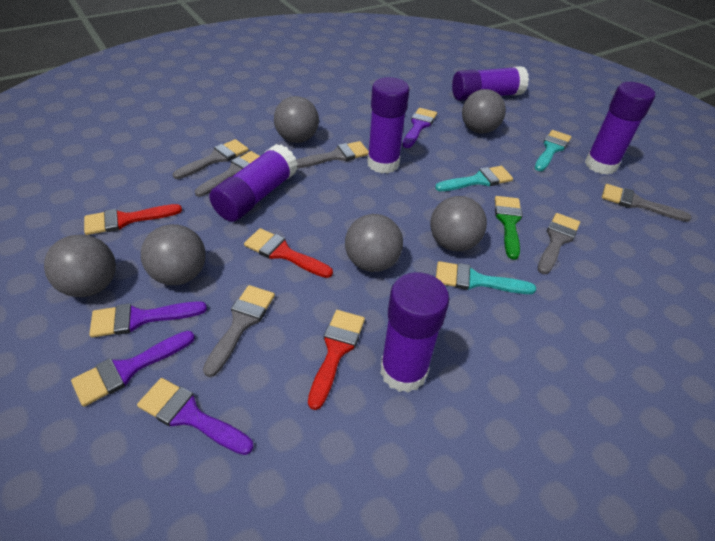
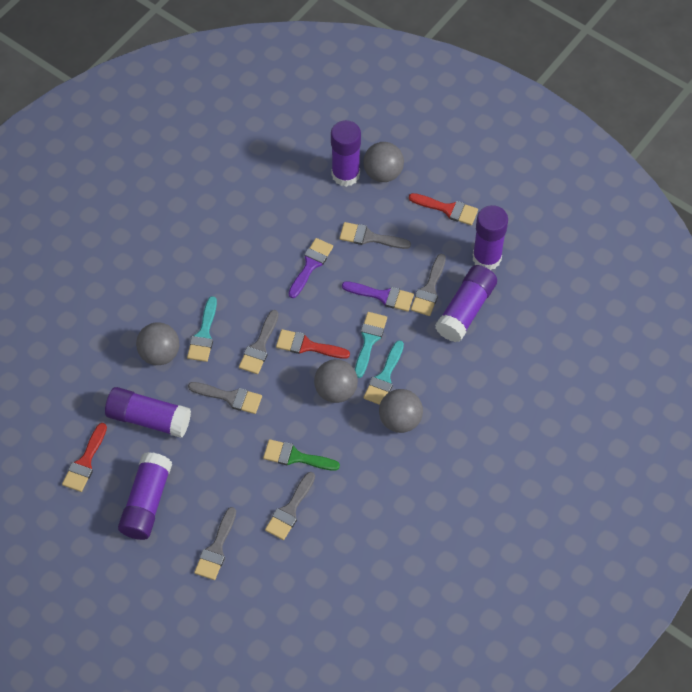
grey ball: 6 -> 4
purple brush: 4 -> 2

